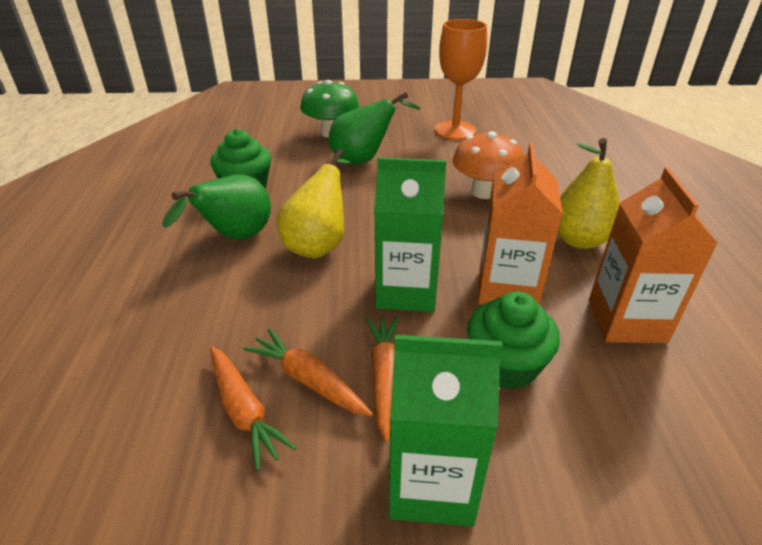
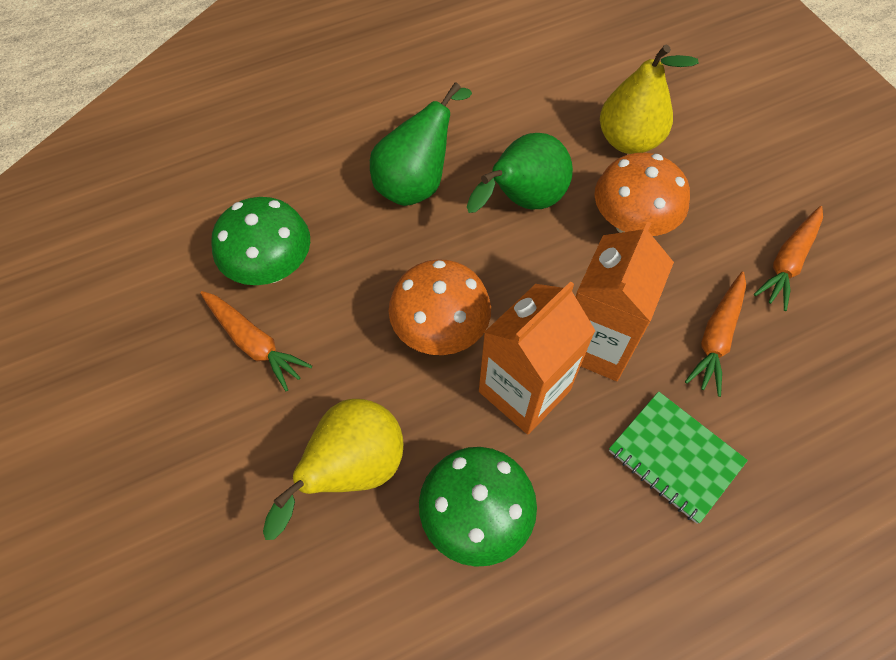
green carton: 2 -> 0
green cupcake: 2 -> 0
green mushroom: 1 -> 2
green notebook: 0 -> 1
orange goblet: 1 -> 0
orange mushroom: 1 -> 2

